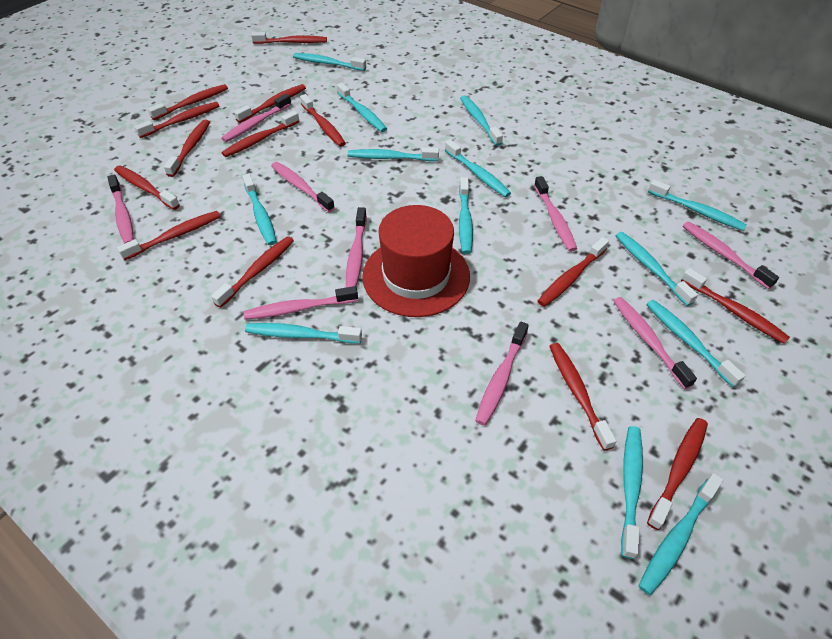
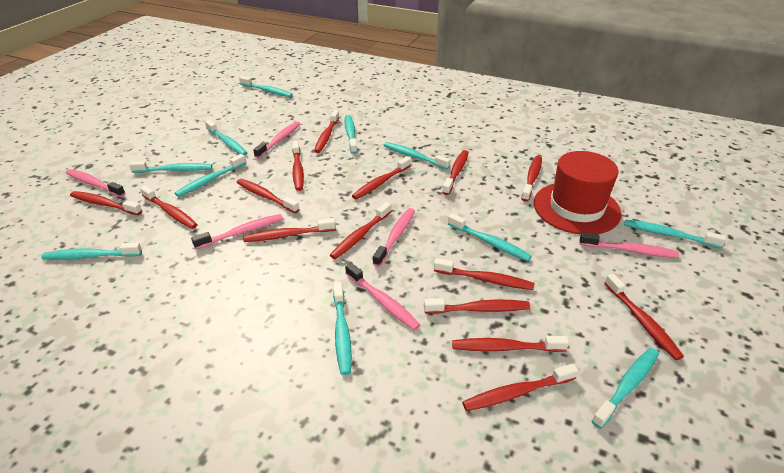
pink toothbrush: 9 -> 6
red toothbrush: 14 -> 15
turquoise toothbrush: 13 -> 11

